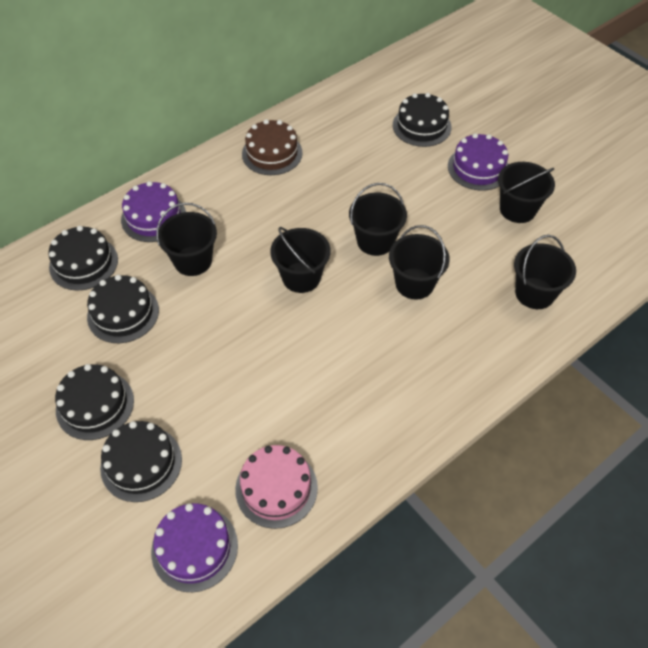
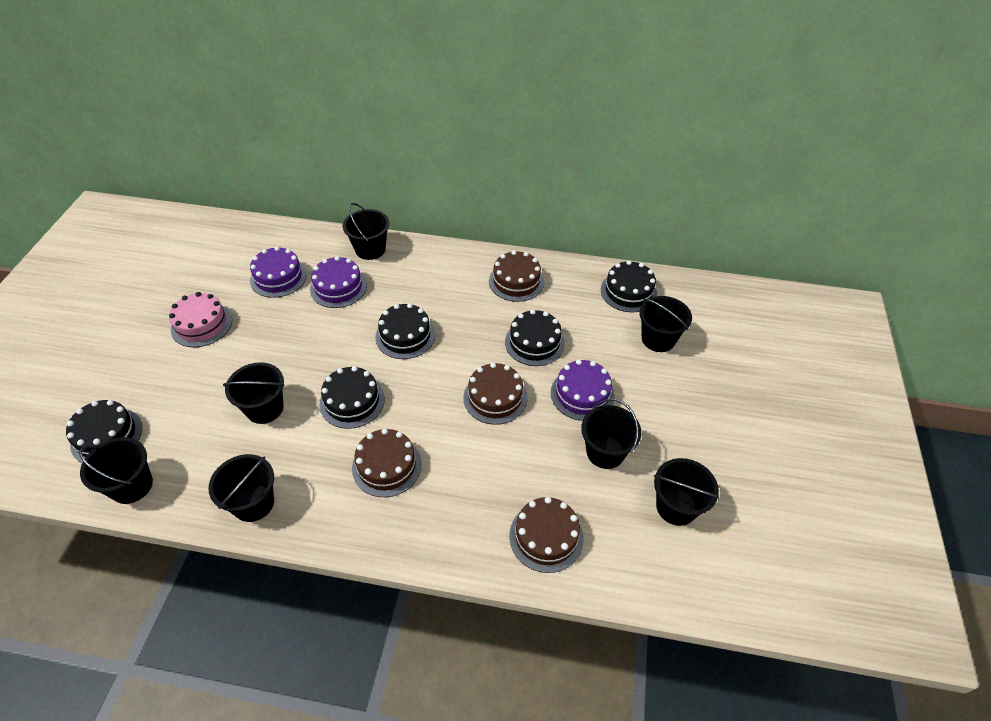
black bucket: 6 -> 7
brown cake: 1 -> 4

